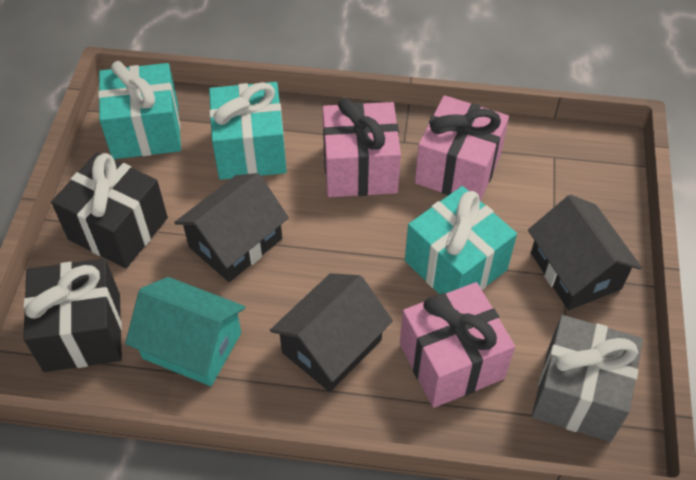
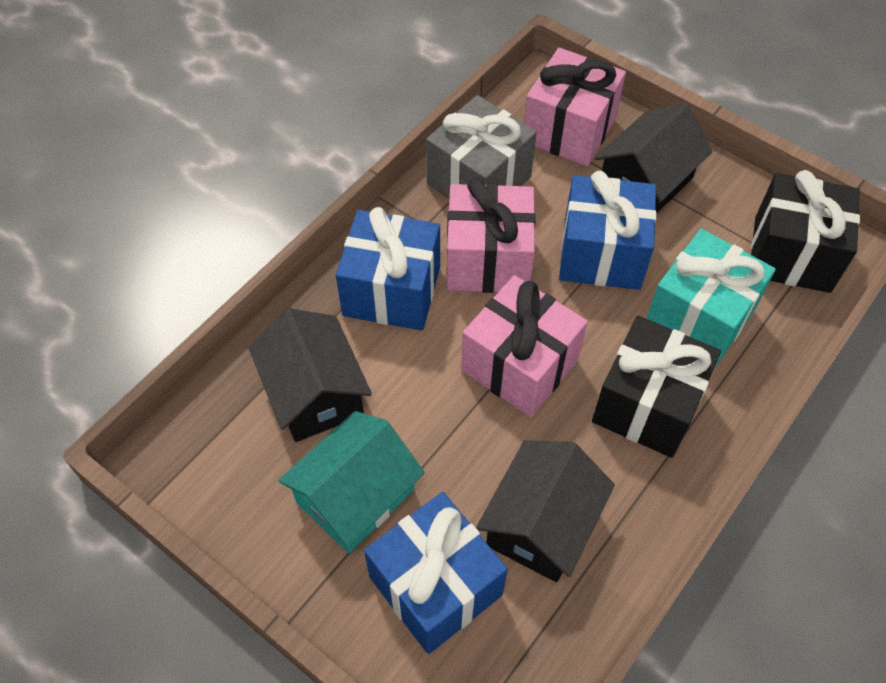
blue gift: 0 -> 3
turquoise gift: 3 -> 1

